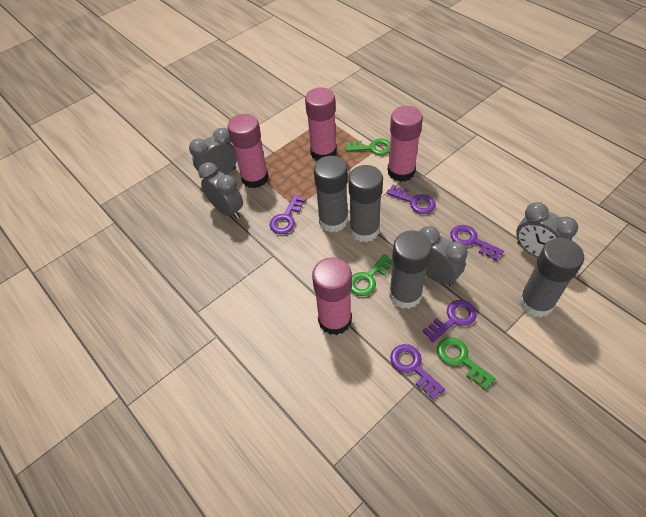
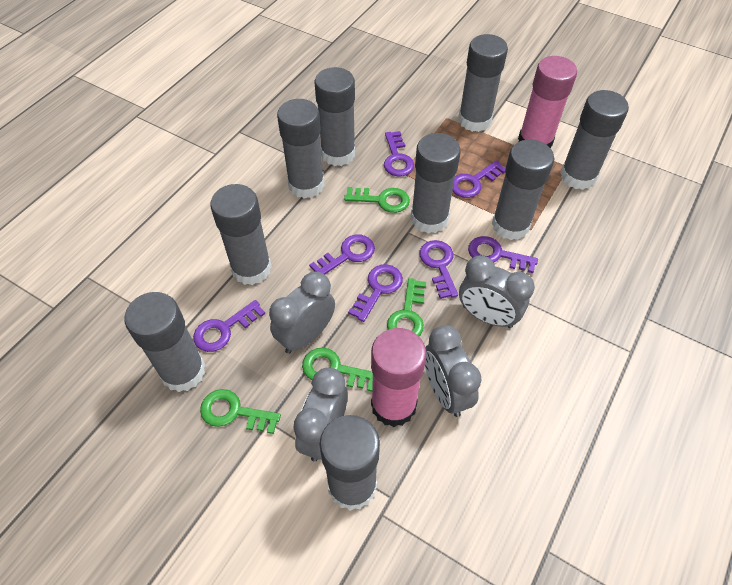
green key: 3 -> 4
grey glue stick: 4 -> 9
pink glue stick: 4 -> 2
purple key: 5 -> 7

